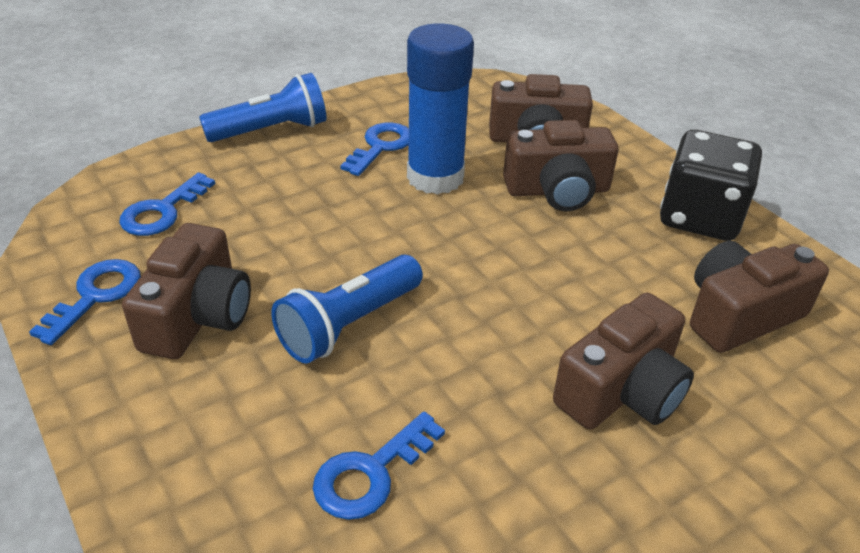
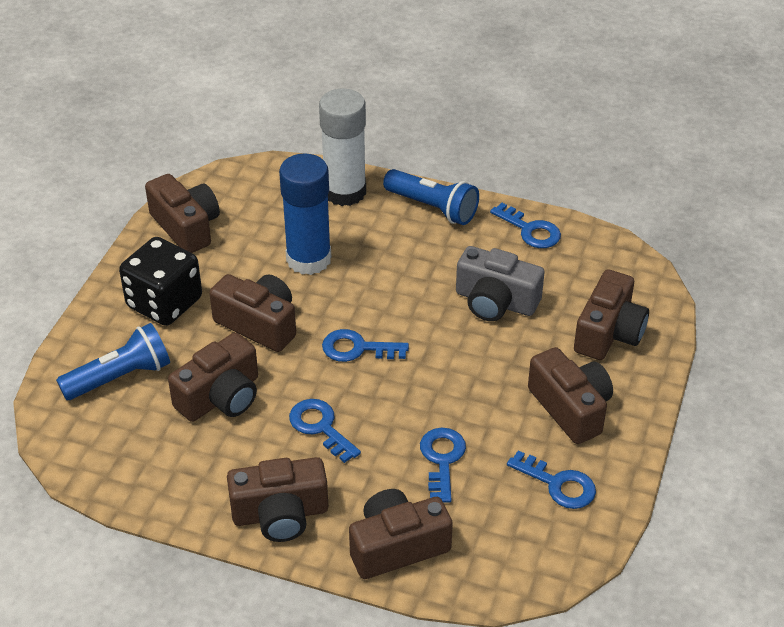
blue key: 4 -> 5
brown camera: 5 -> 7
grey camera: 0 -> 1
white glue stick: 0 -> 1

